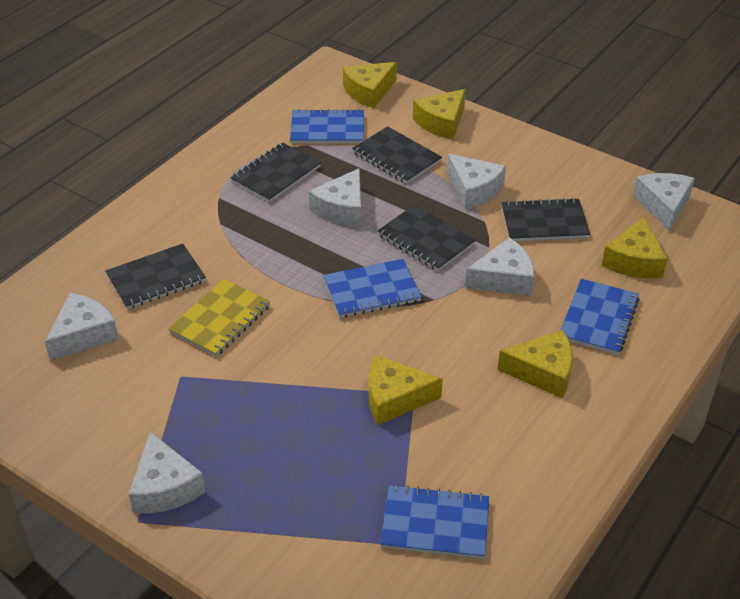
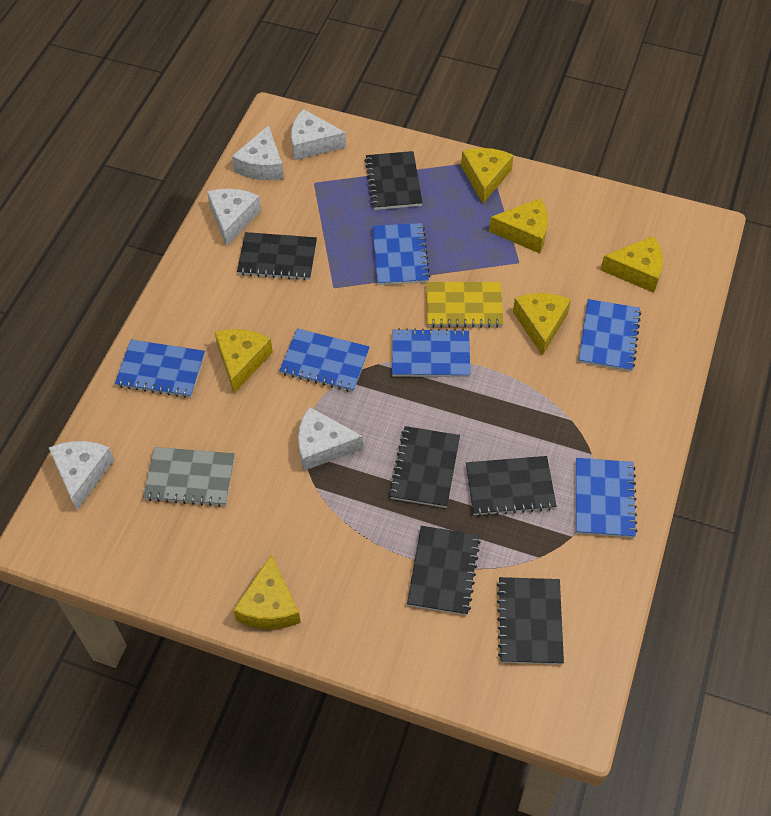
black notebook: 5 -> 6
blue notebook: 4 -> 6
grey notebook: 0 -> 1
white cheese: 6 -> 5
yellow cheese: 5 -> 6

